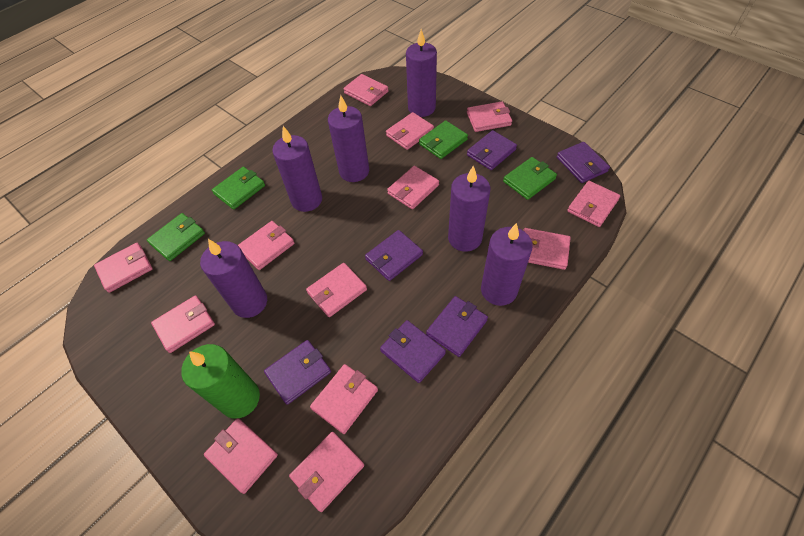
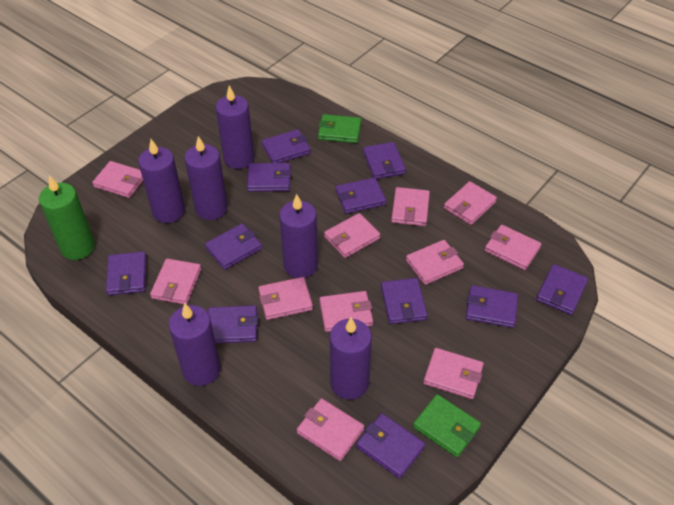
green wallet: 4 -> 2
pink wallet: 13 -> 11
purple wallet: 6 -> 11

